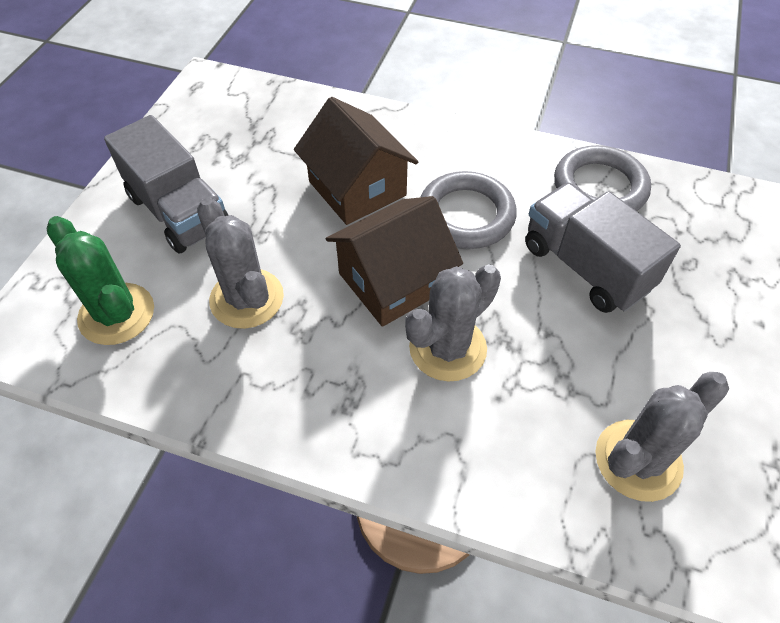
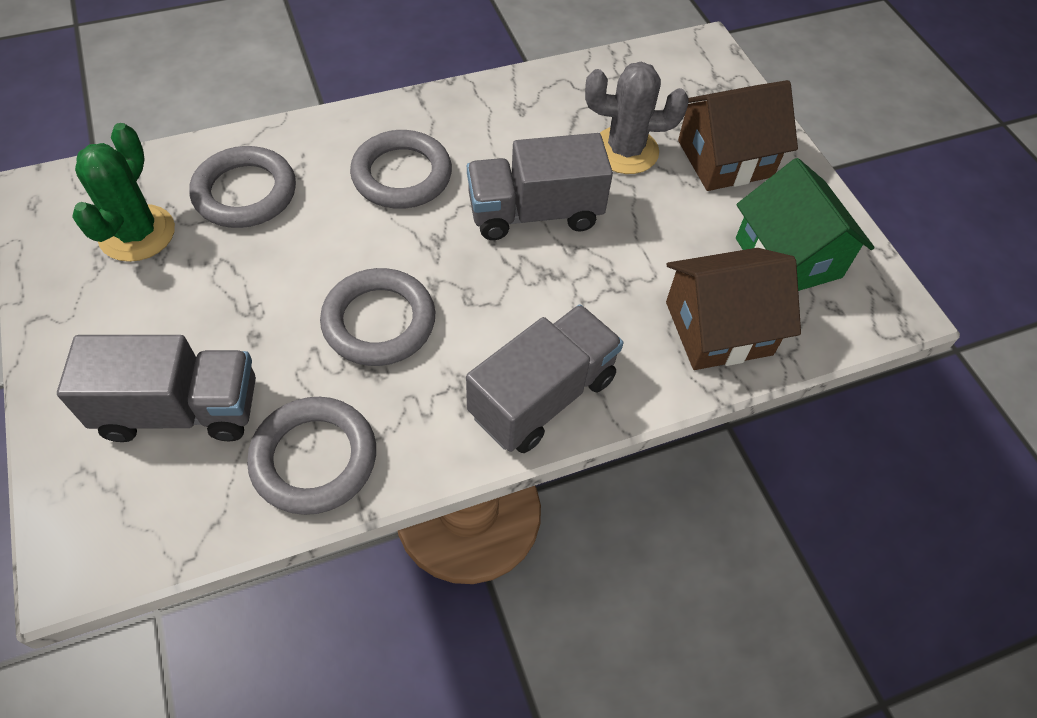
green house: 0 -> 1
grey cactus: 3 -> 1
grey ring: 2 -> 4
grey truck: 2 -> 3

